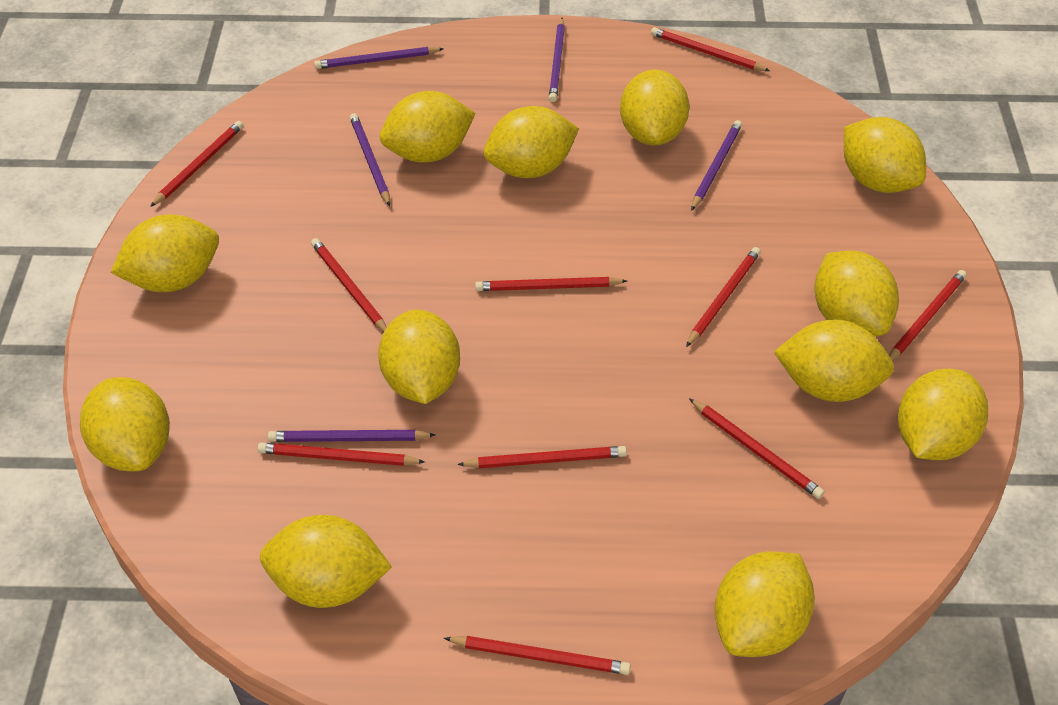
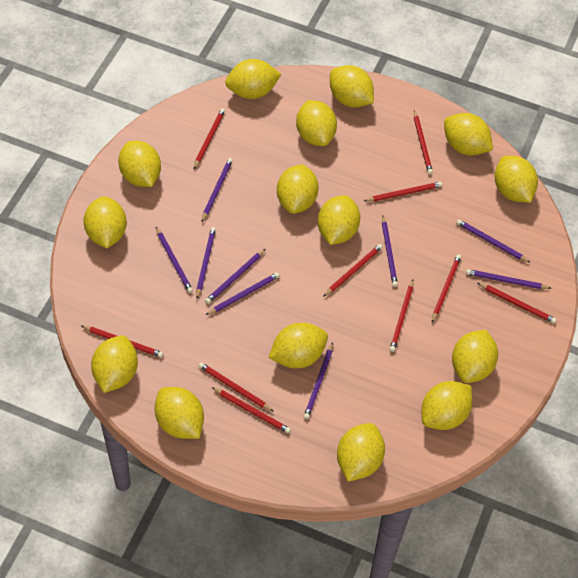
purple pencil: 5 -> 9
yellow lemon: 12 -> 15

